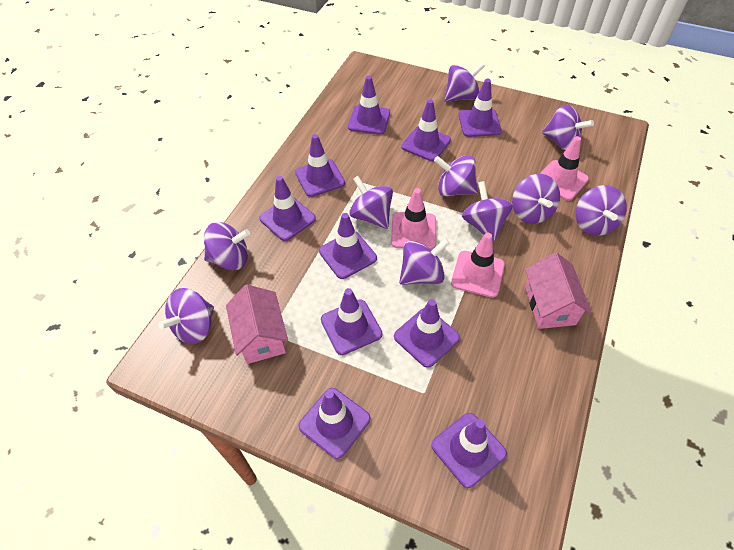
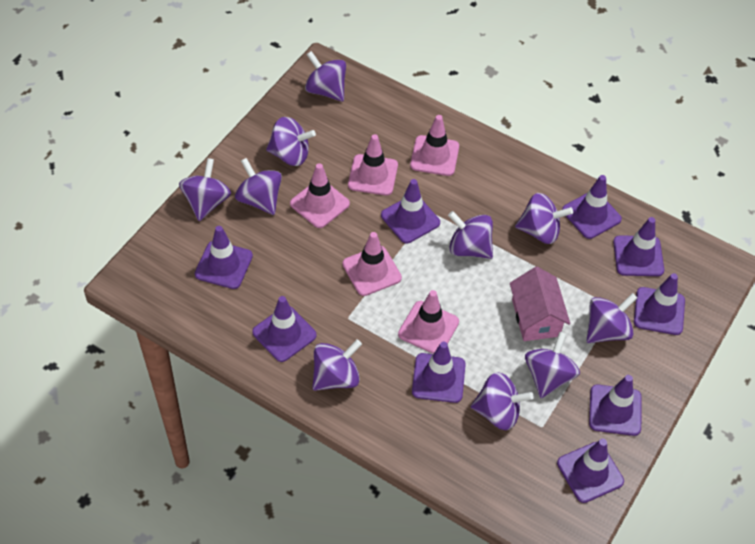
pink house: 2 -> 1
pink traffic cone: 3 -> 5
purple traffic cone: 10 -> 9

